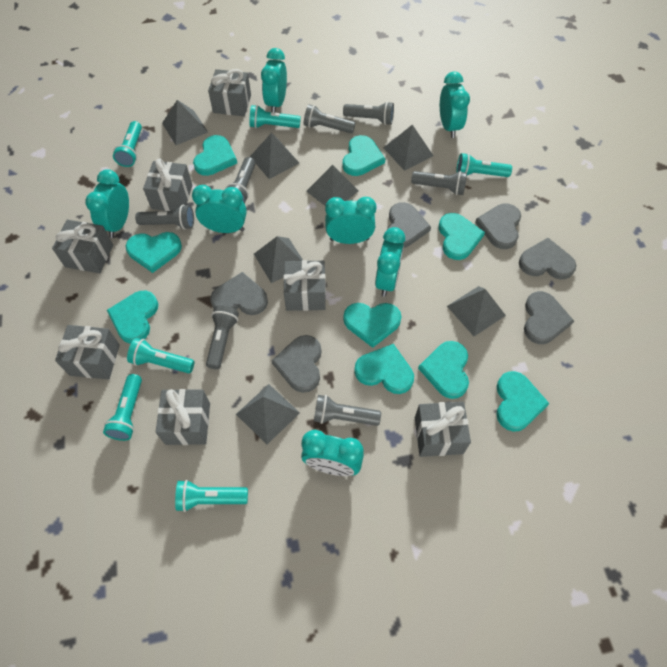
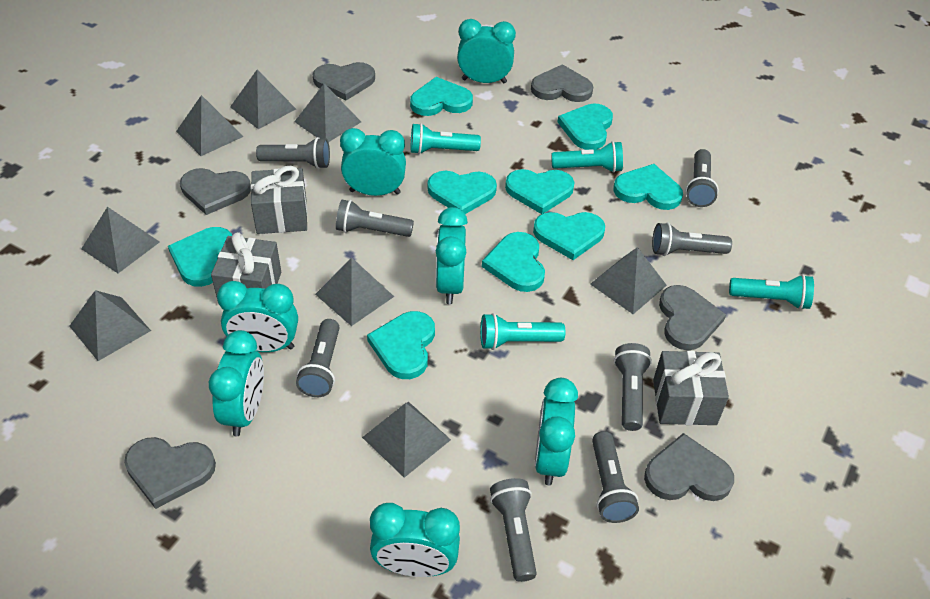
grey flashlight: 7 -> 8
grey gift: 7 -> 3
grey pyramid: 7 -> 8
turquoise flashlight: 6 -> 4

